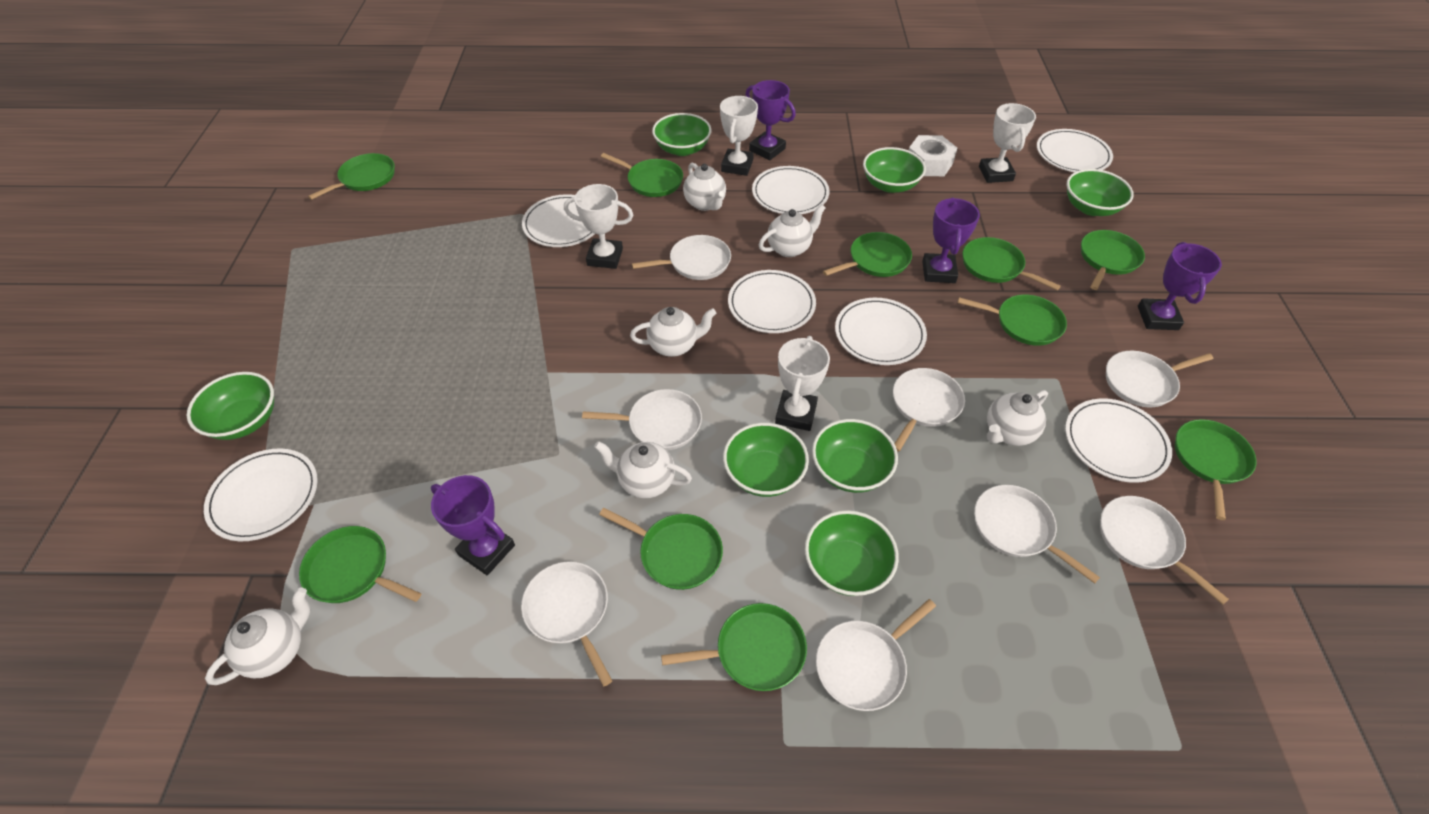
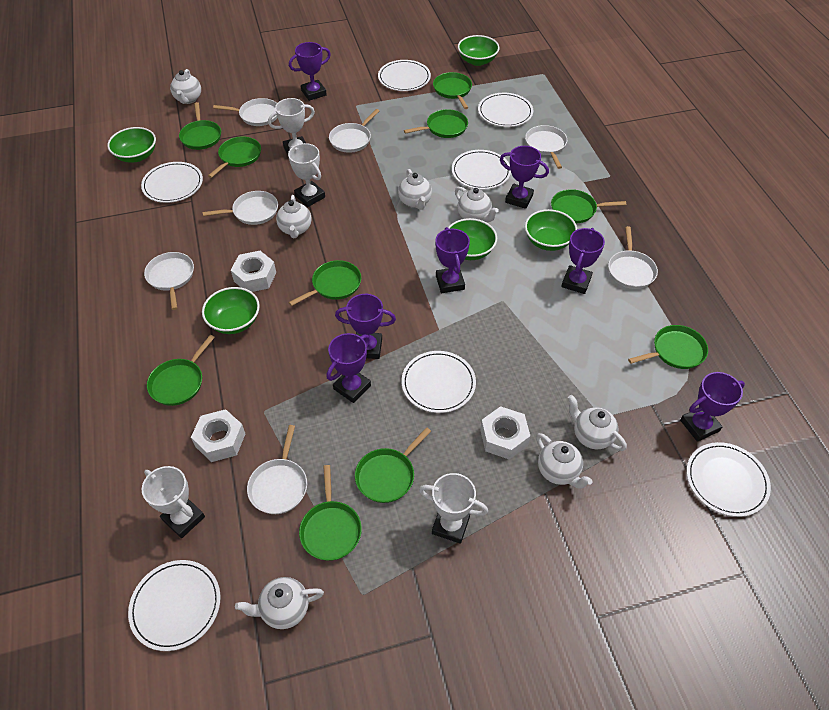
green bowl: 7 -> 5
purple trophy: 4 -> 7
white nut: 1 -> 3
white pan: 8 -> 7
white teapot: 6 -> 7

